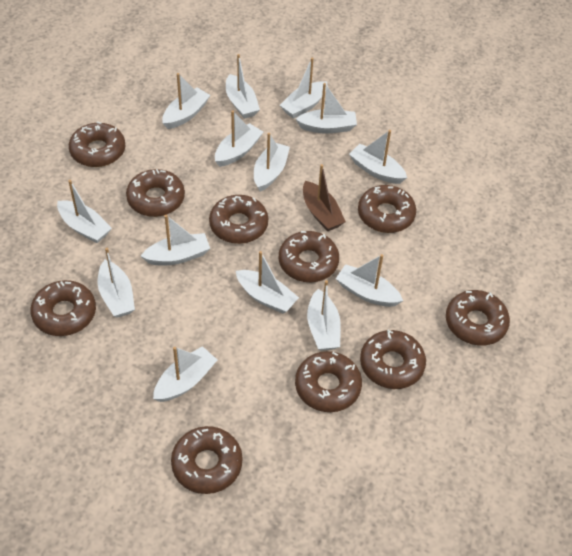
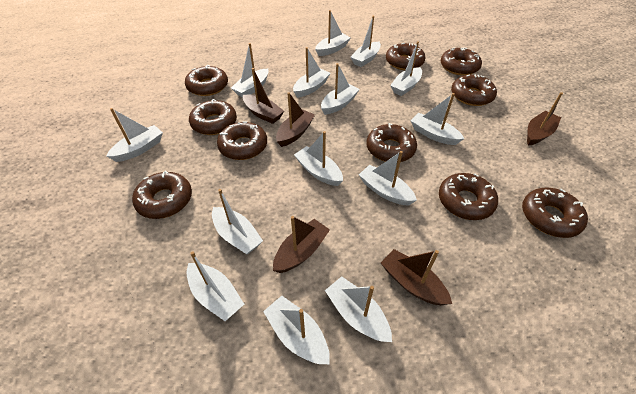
brown boat: 1 -> 5

